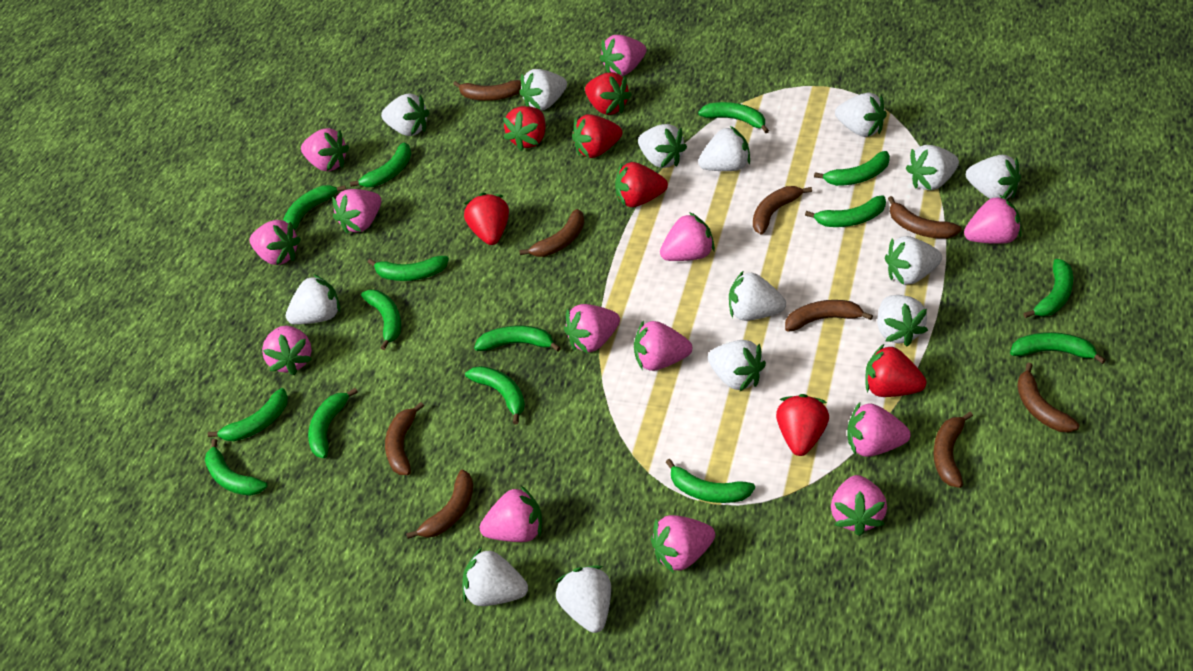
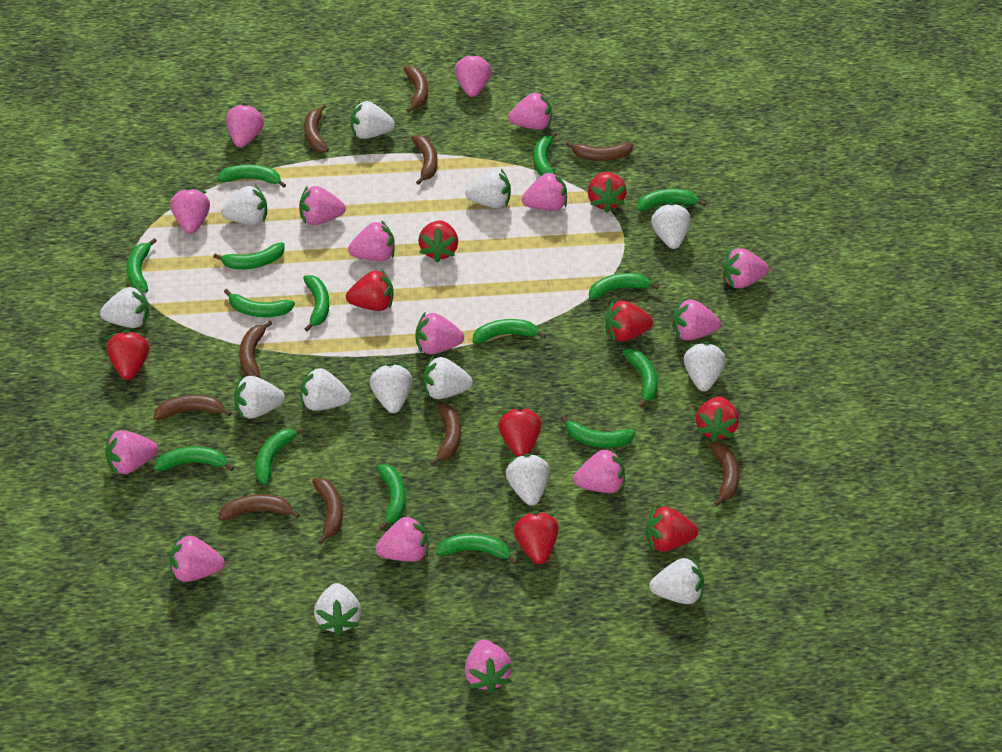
brown banana: 9 -> 10
pink strawberry: 13 -> 15
red strawberry: 7 -> 9
white strawberry: 14 -> 13

